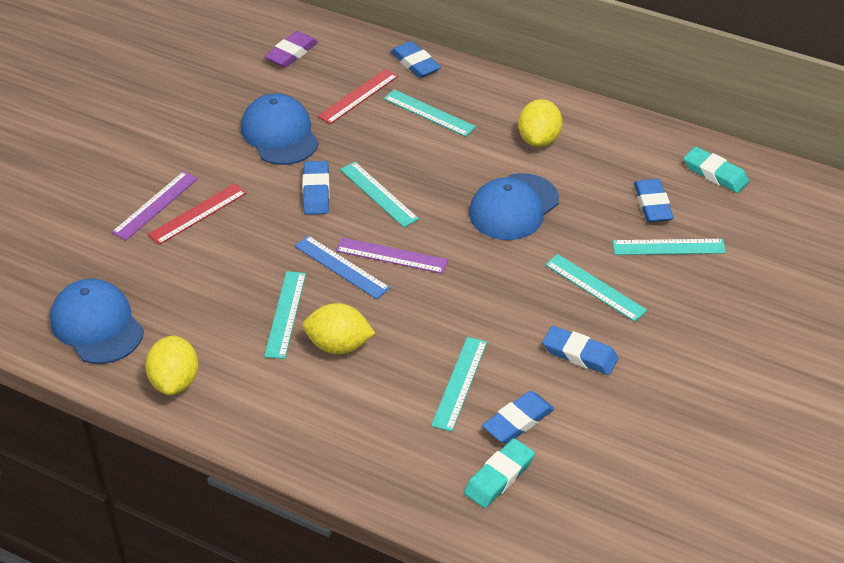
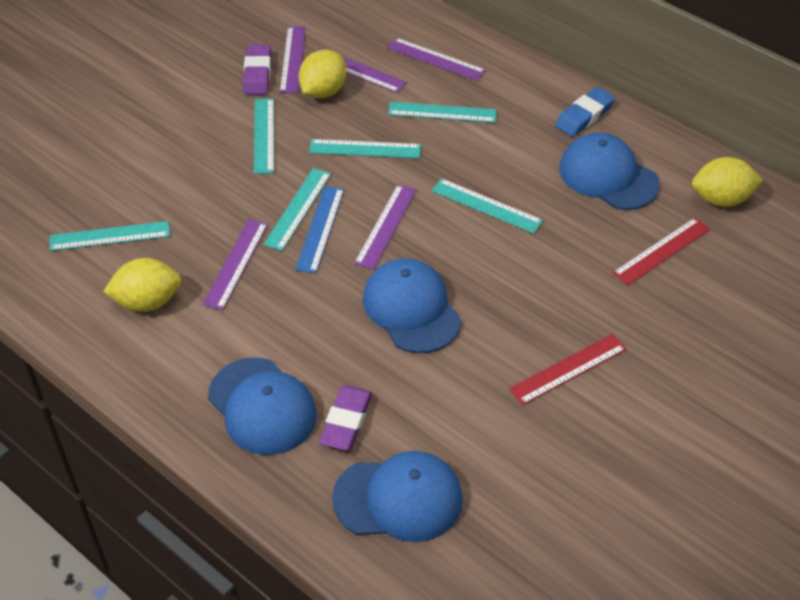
blue cap: 3 -> 4
blue eraser: 5 -> 1
purple eraser: 1 -> 2
purple ruler: 2 -> 5
turquoise eraser: 2 -> 0

